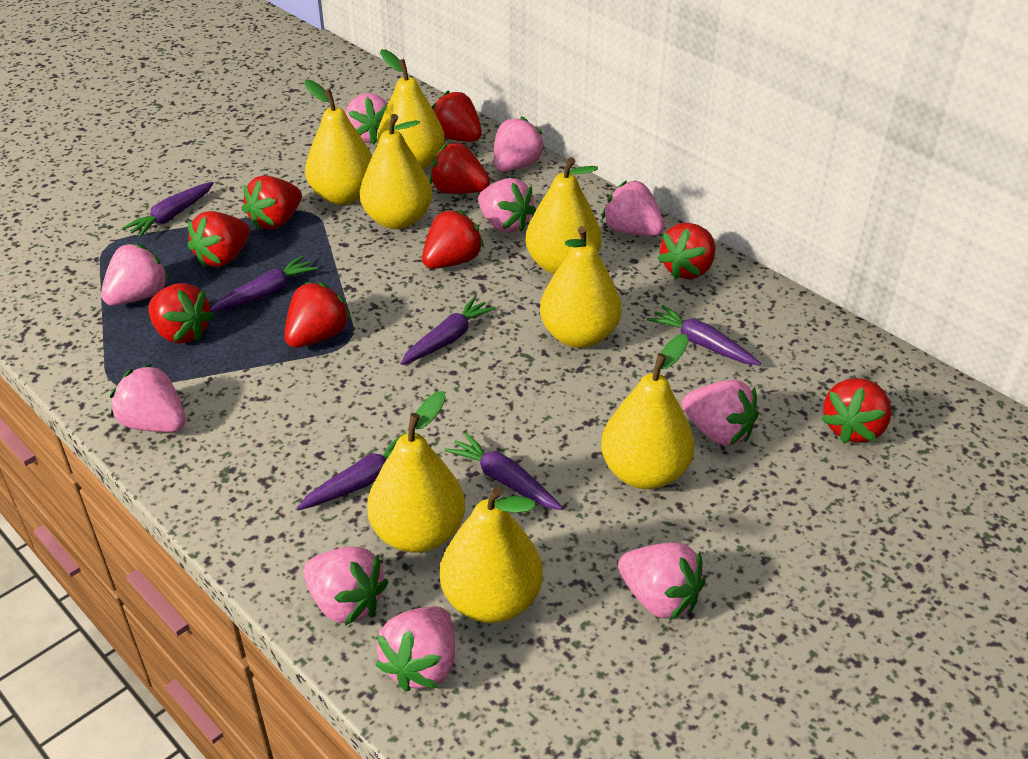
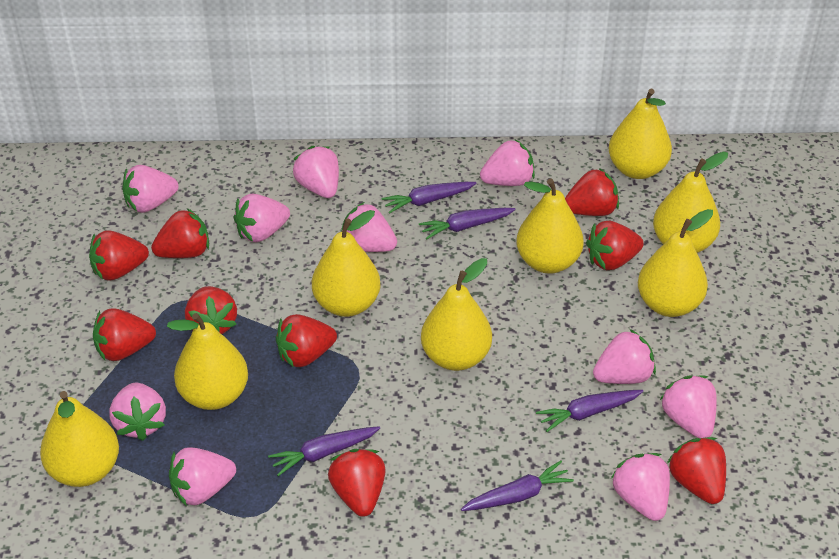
purple carrot: 6 -> 5

